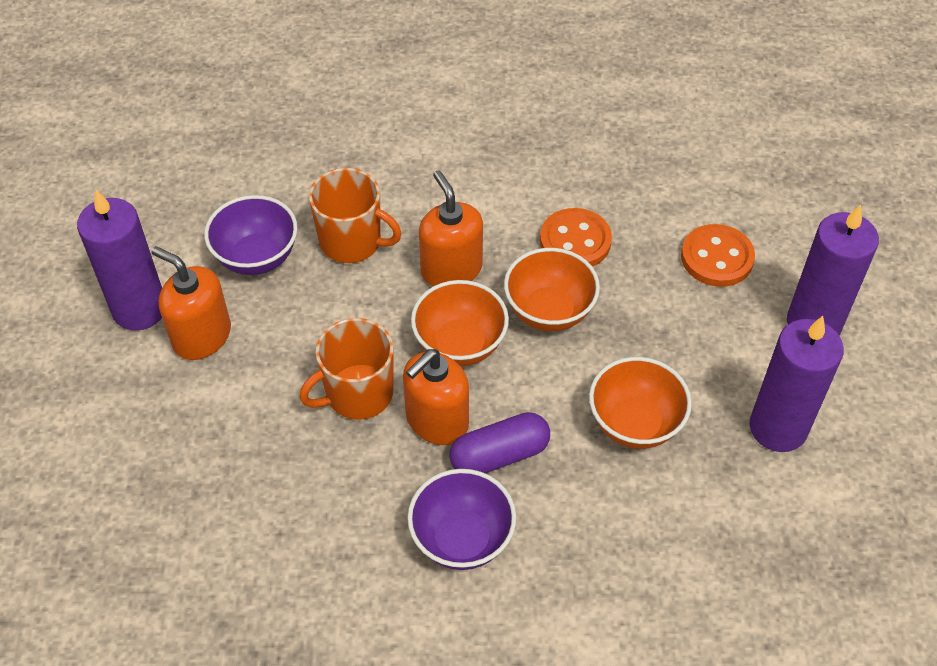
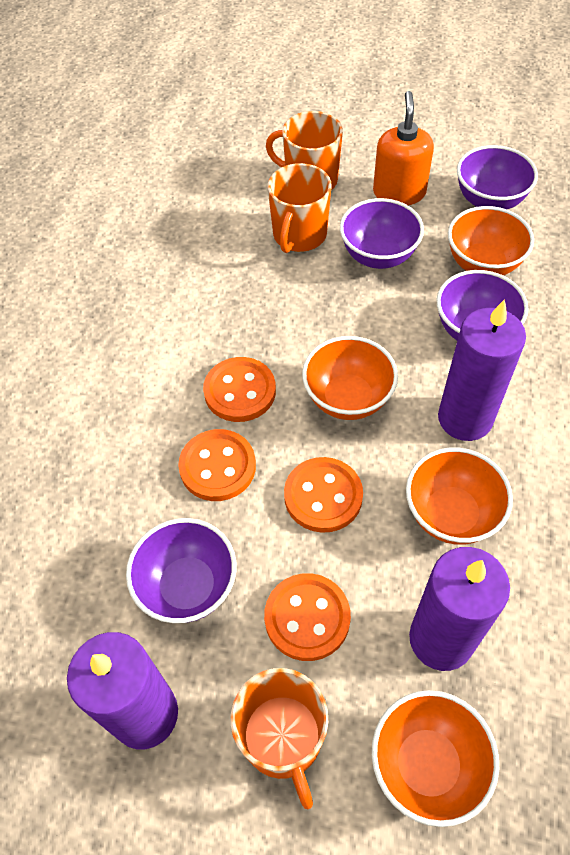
orange bowl: 3 -> 4
orange button: 2 -> 4
orange mug: 2 -> 3
orange soap dispenser: 3 -> 1
purple bowl: 2 -> 4
purple capsule: 1 -> 0

